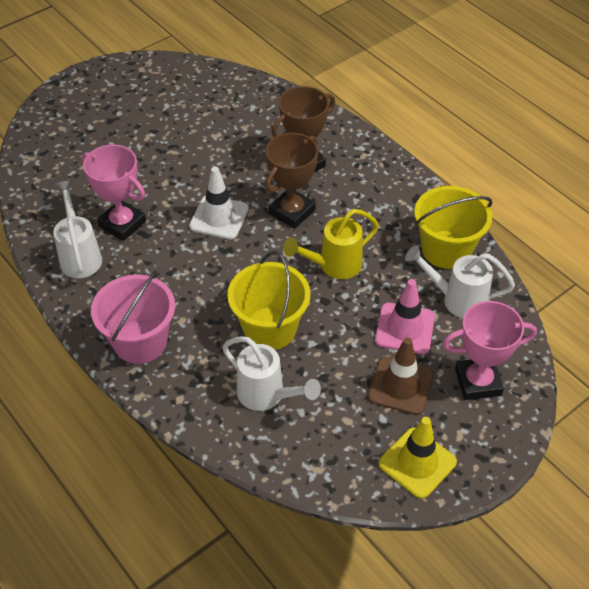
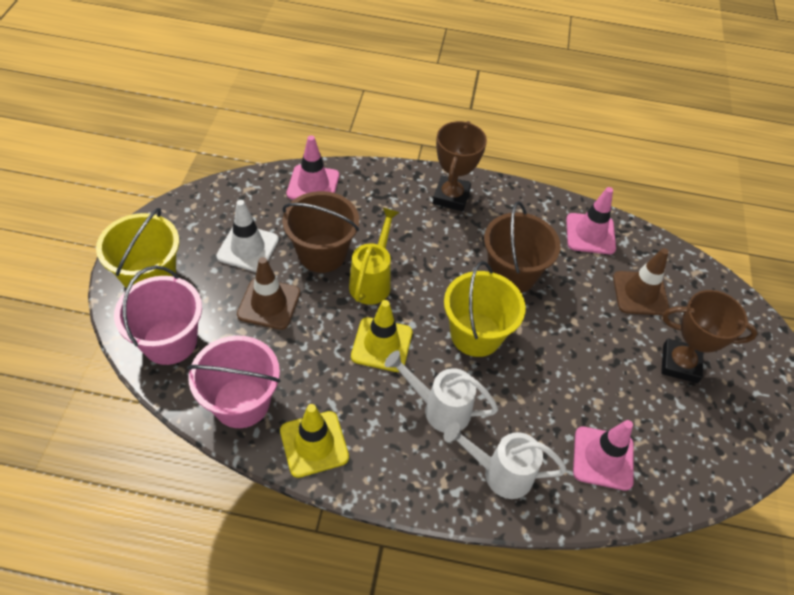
brown bucket: 0 -> 2
brown traffic cone: 1 -> 2
pink bucket: 1 -> 2
pink traffic cone: 1 -> 3
pink trophy: 2 -> 0
white watering can: 3 -> 2
yellow traffic cone: 1 -> 2

